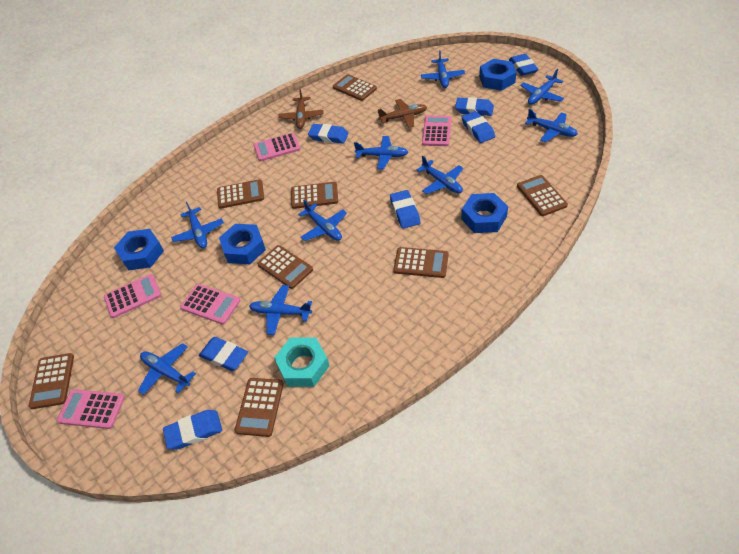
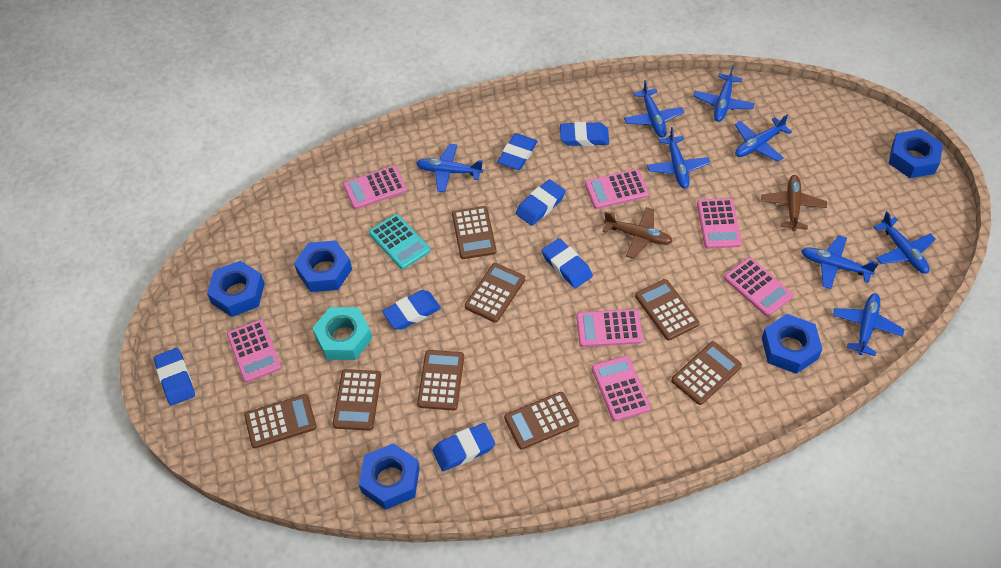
blue nut: 4 -> 5
blue plane: 9 -> 8
pink calculator: 5 -> 7
turquoise calculator: 0 -> 1

